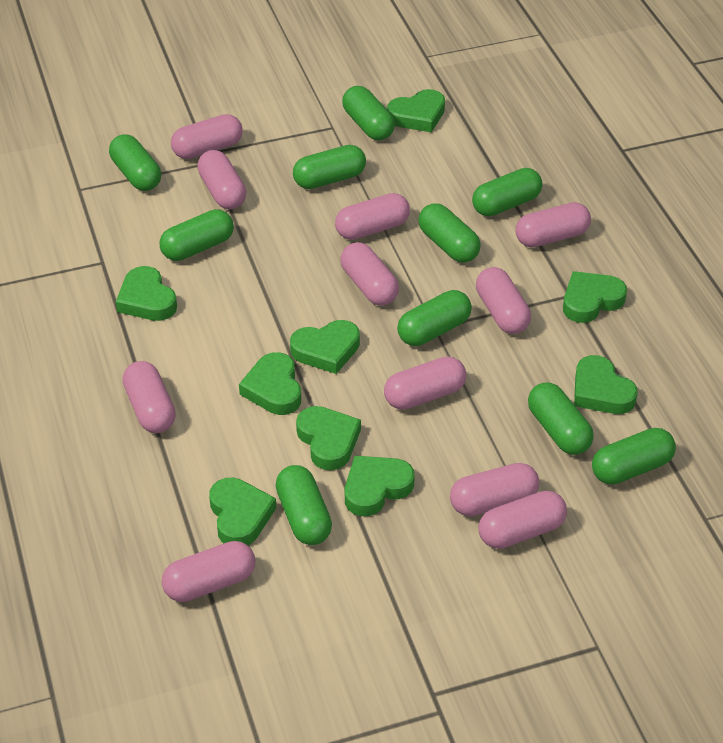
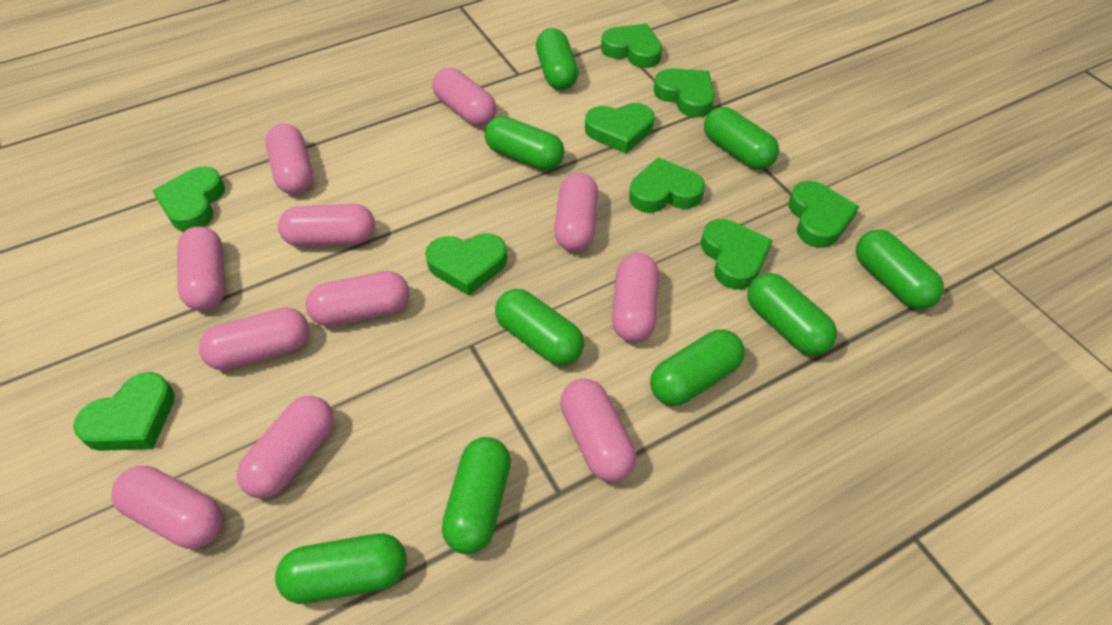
green capsule: 10 -> 9

